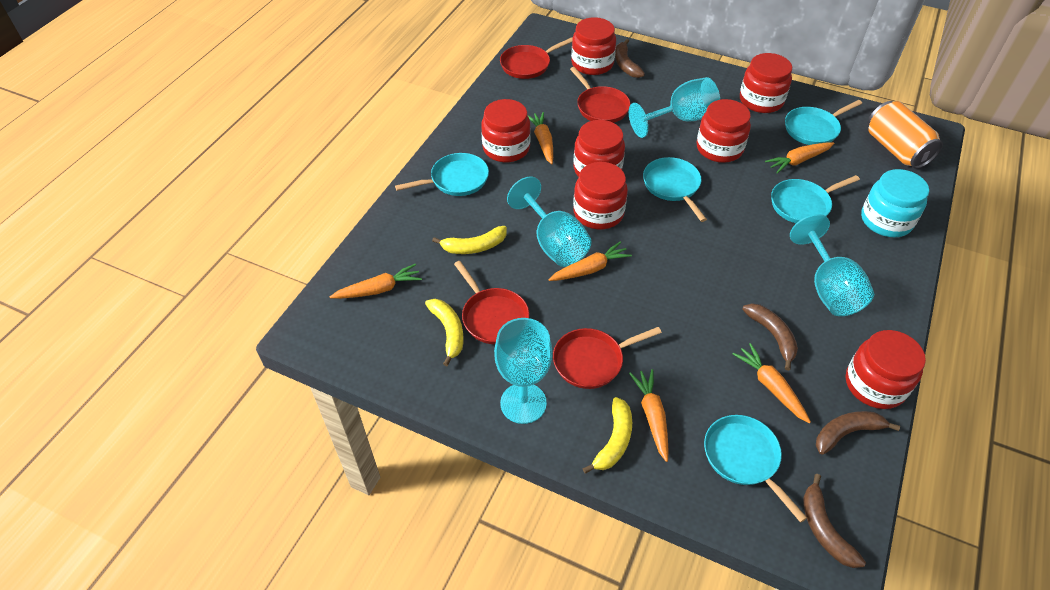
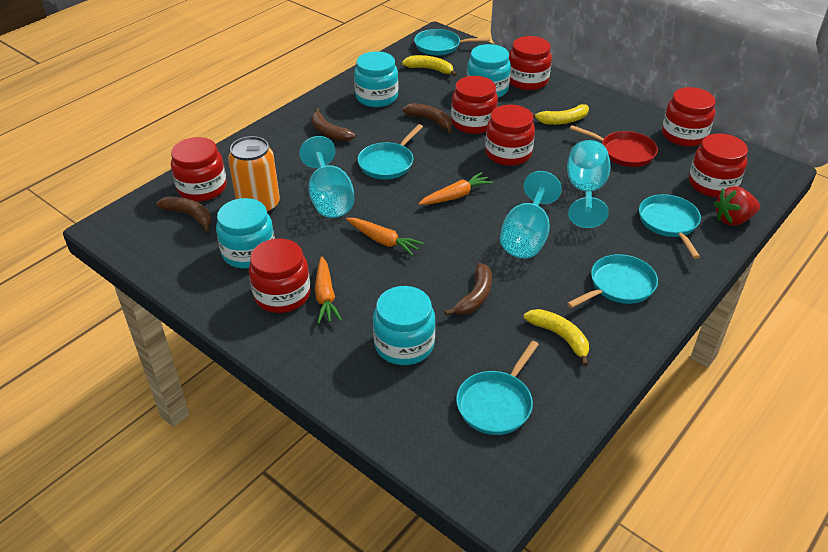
orange carrot: 6 -> 3
red pan: 4 -> 1
red strawberry: 0 -> 1
turquoise goblet: 4 -> 3
turquoise jar: 1 -> 4

